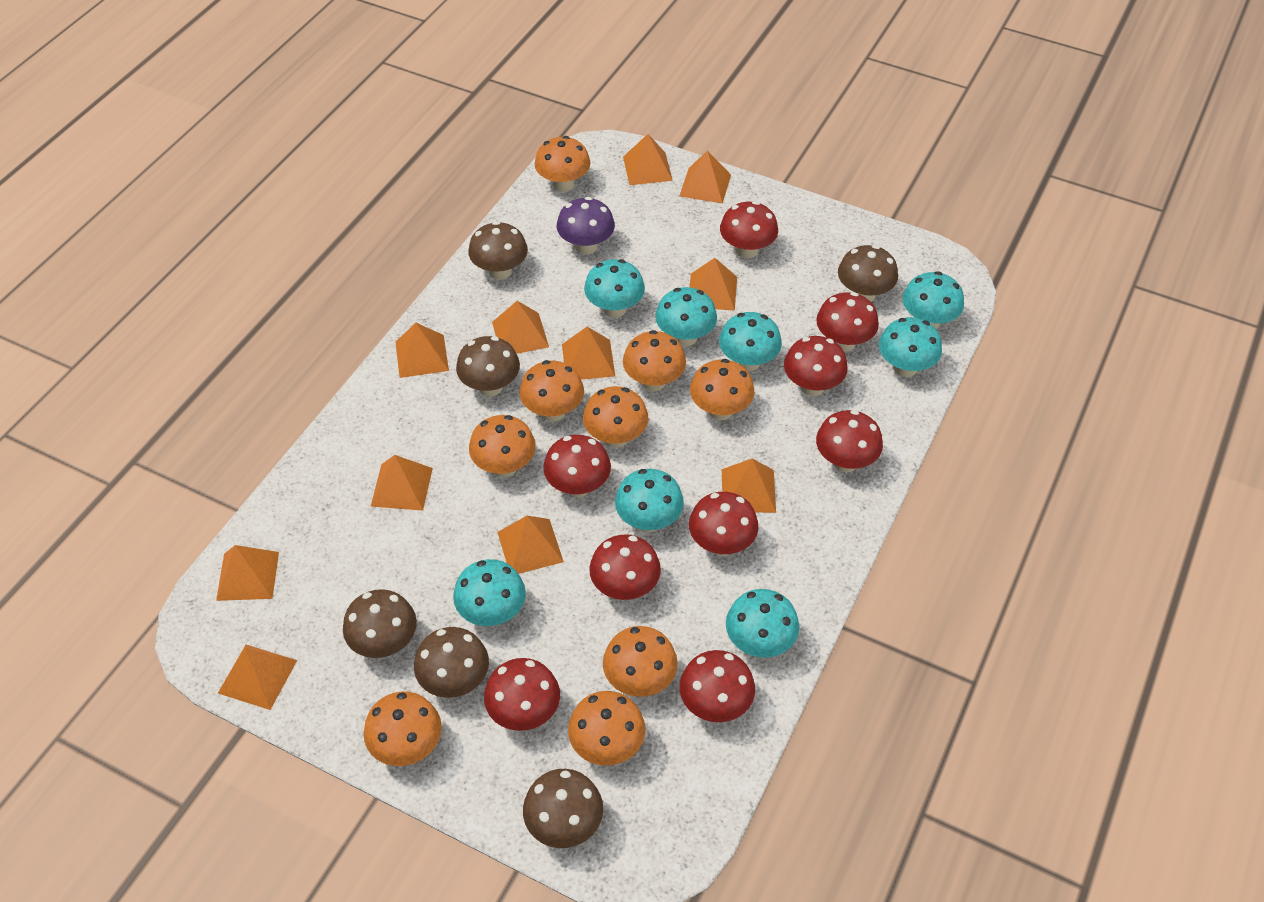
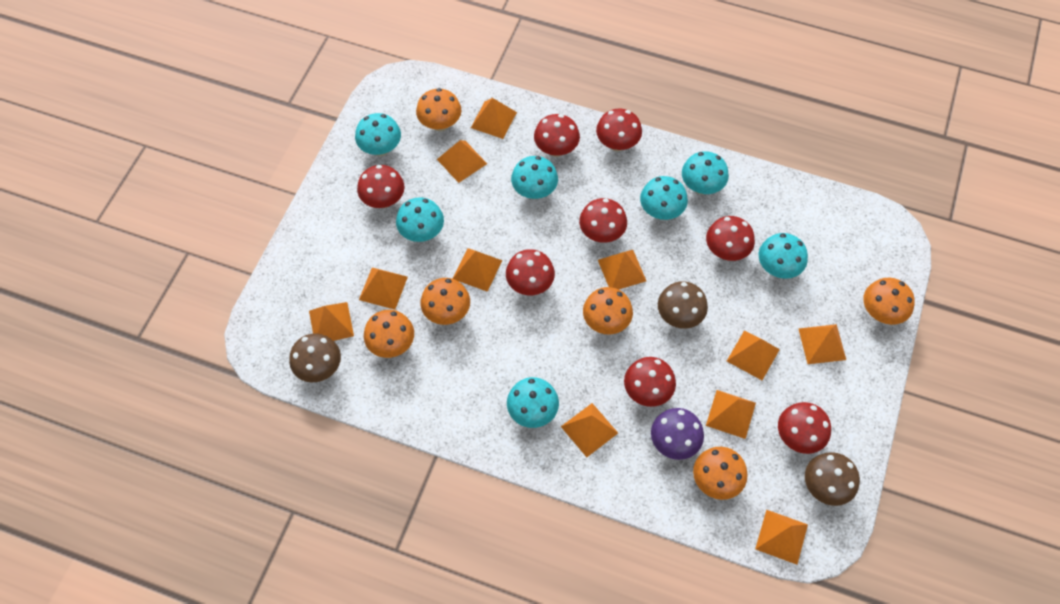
brown mushroom: 6 -> 3
orange mushroom: 9 -> 6
red mushroom: 9 -> 8
turquoise mushroom: 8 -> 7

